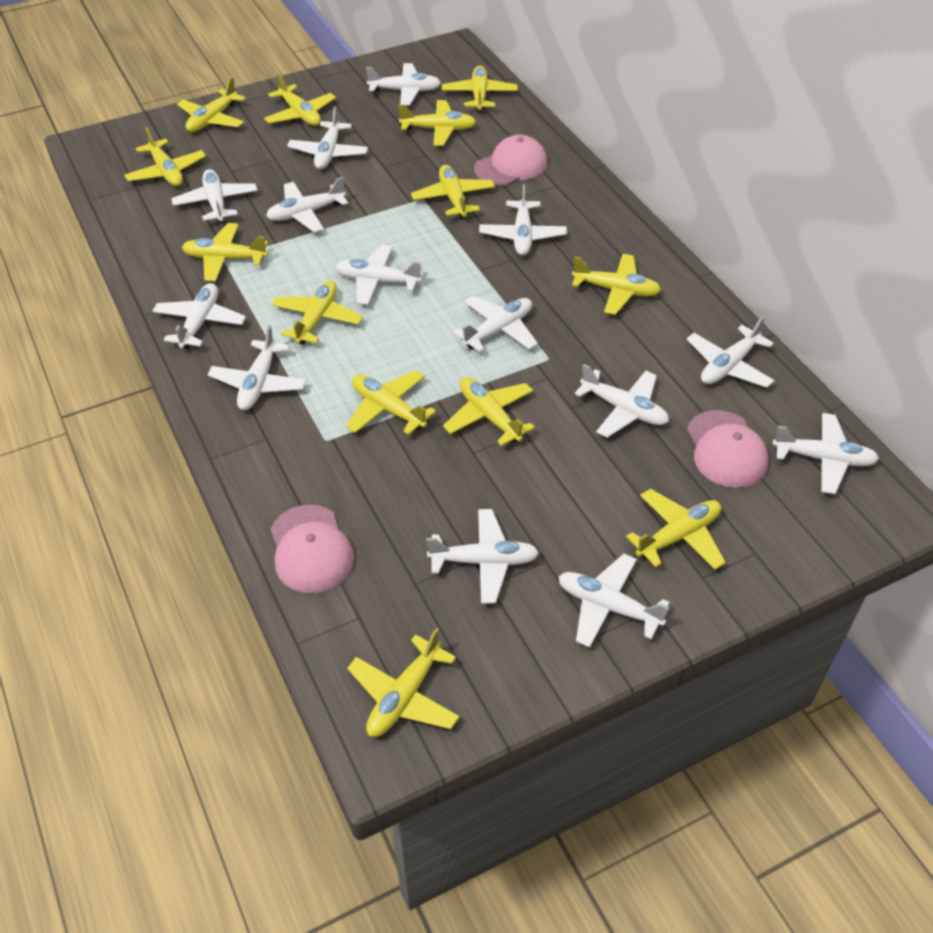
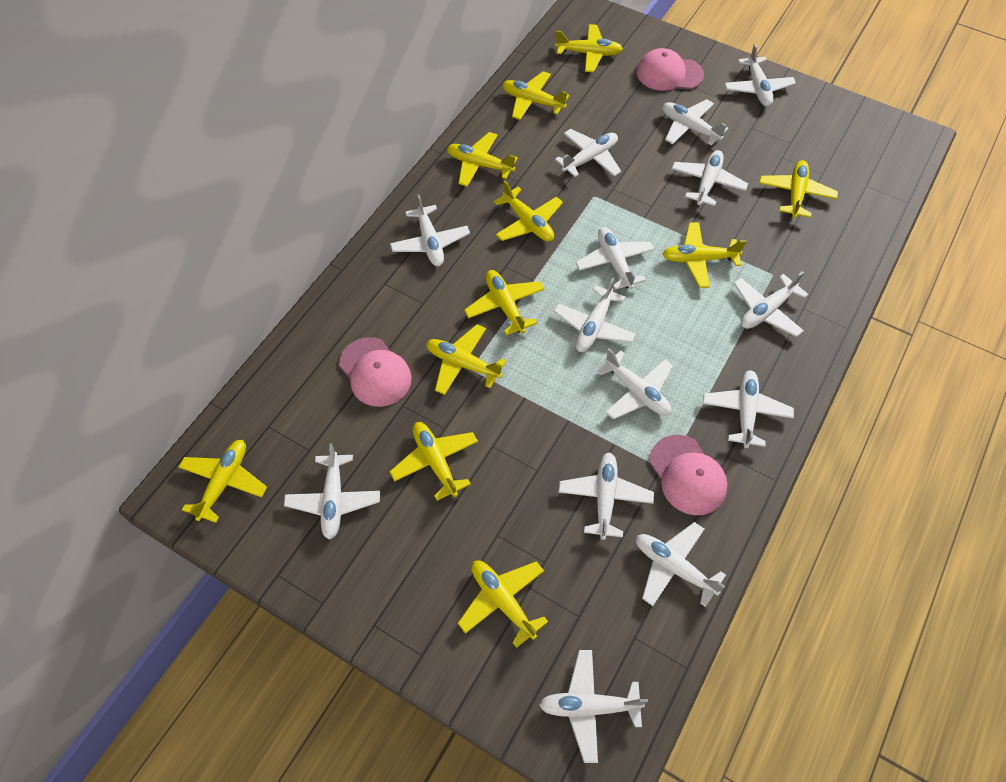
yellow plane: 13 -> 11

